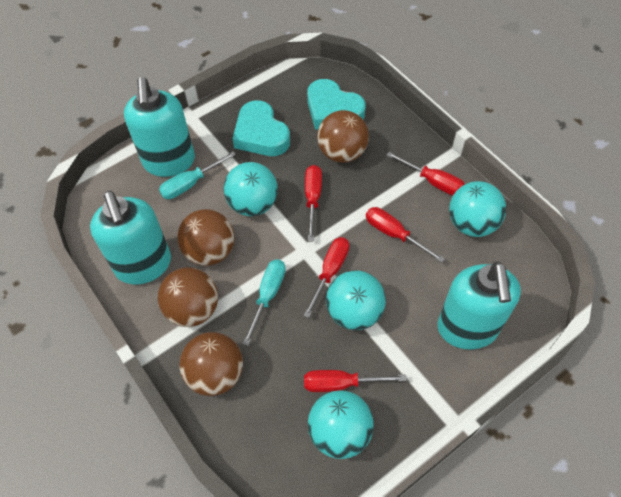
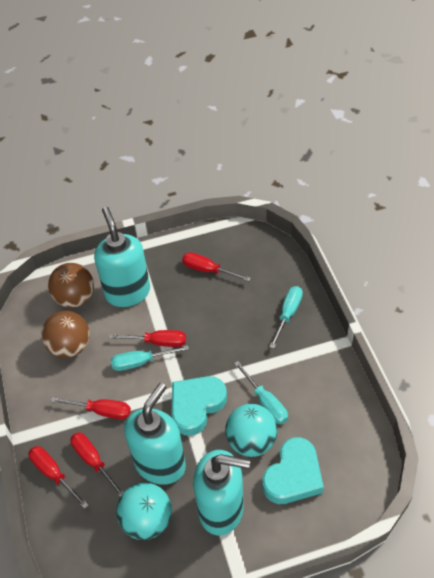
brown ball: 4 -> 2
turquoise ball: 4 -> 2
turquoise screwdriver: 2 -> 3

